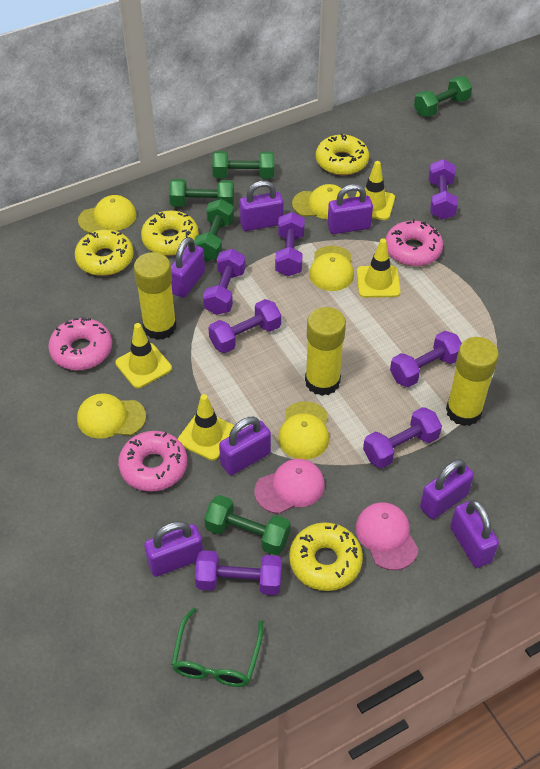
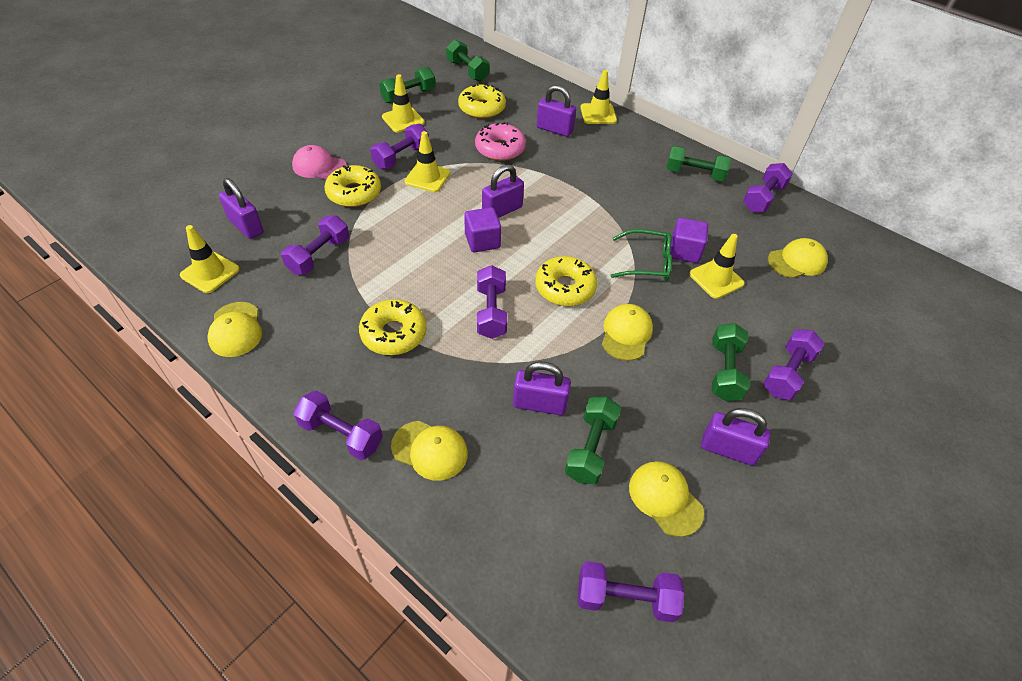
pink cap: 2 -> 1
pink donut: 3 -> 1
purple cube: 0 -> 2
purple padlock: 7 -> 5
yellow glue stick: 3 -> 0
yellow traffic cone: 4 -> 5

